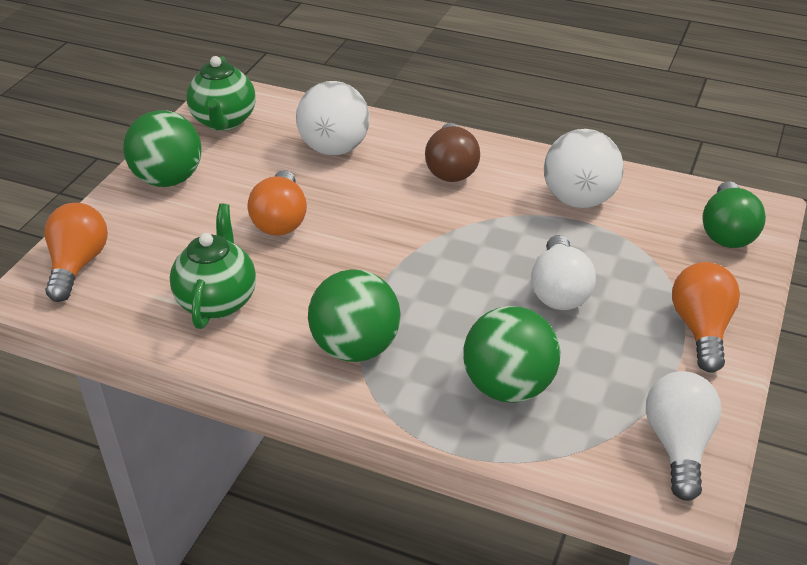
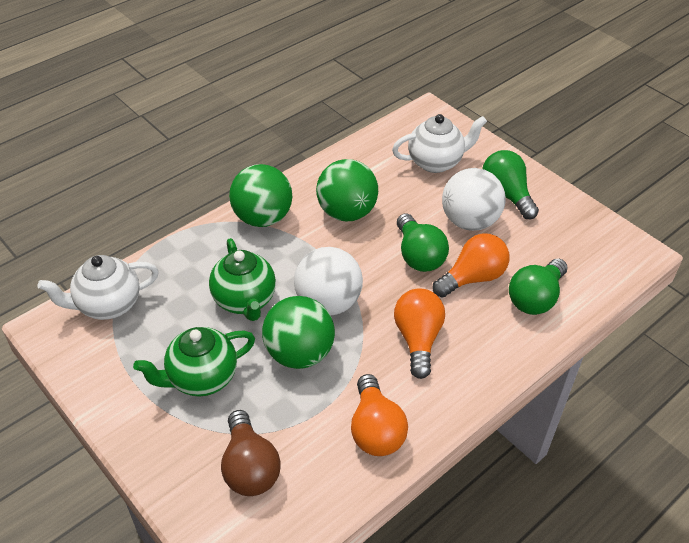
green light bulb: 1 -> 3
white light bulb: 2 -> 0
white teapot: 0 -> 2

